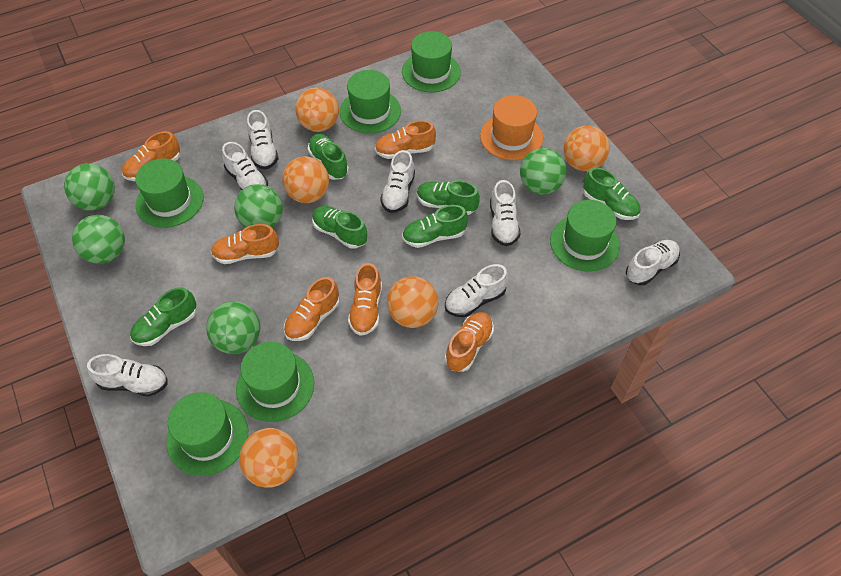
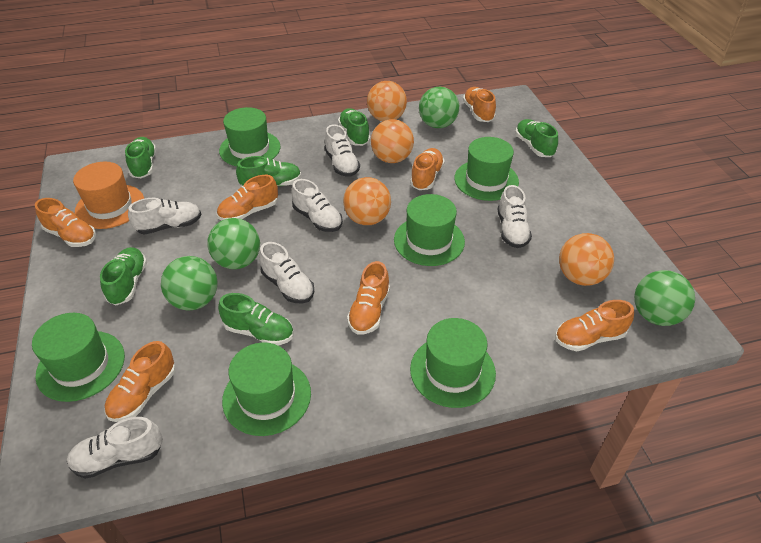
green ball: 5 -> 4
orange ball: 5 -> 4
orange shoe: 6 -> 7
white shoe: 7 -> 6

